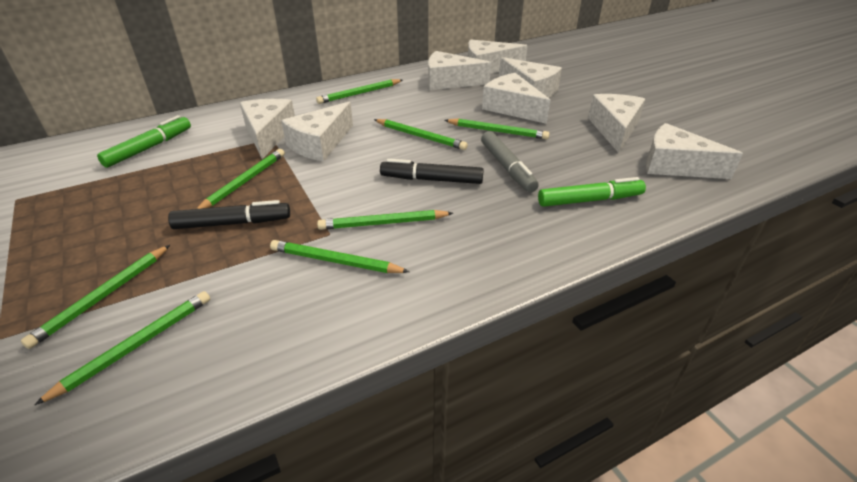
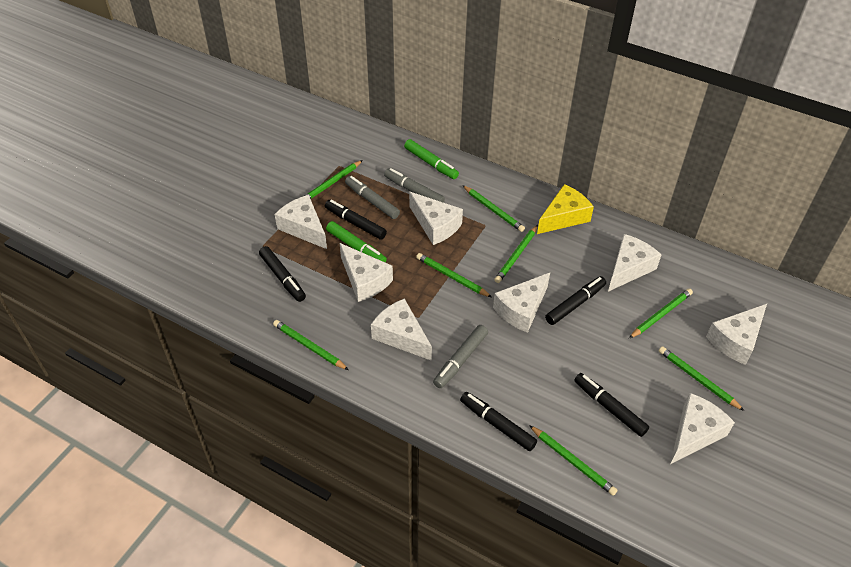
black marker: 2 -> 5
grey marker: 1 -> 3
yellow cheese: 0 -> 1

